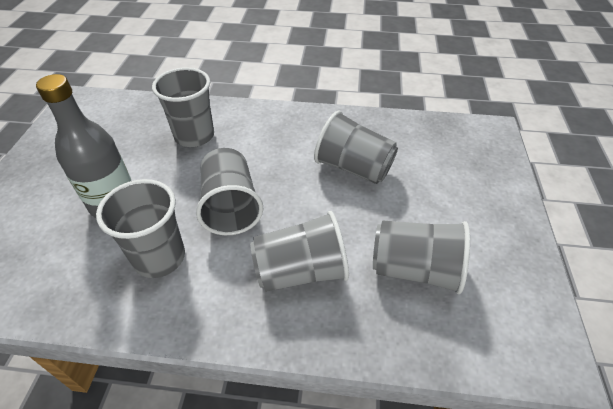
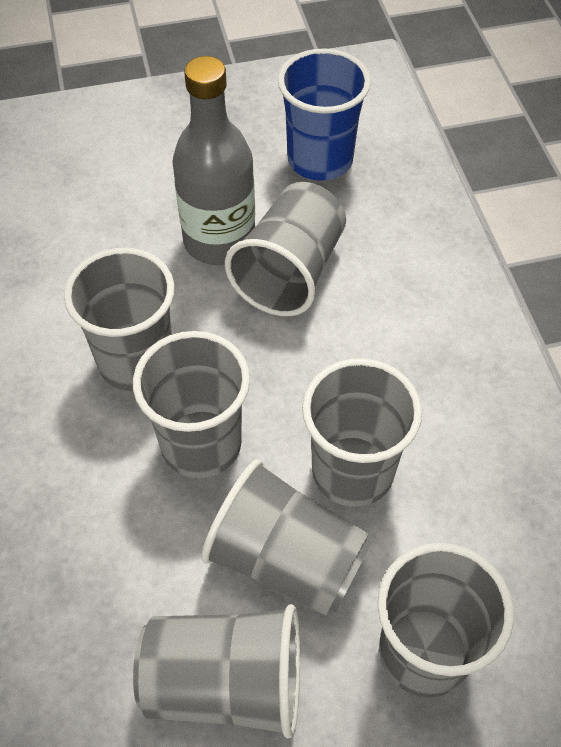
blue cup: 0 -> 1
grey cup: 6 -> 7

